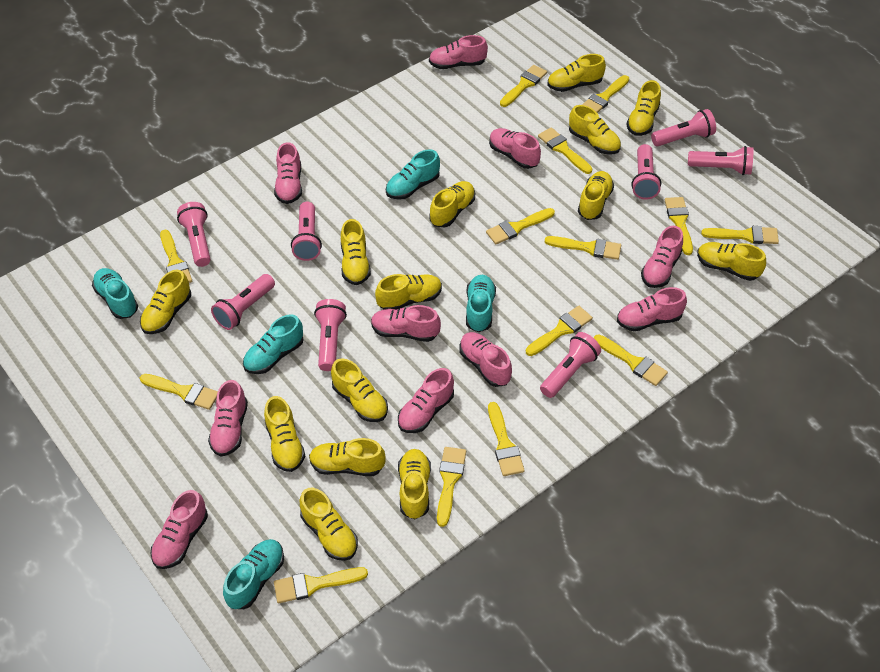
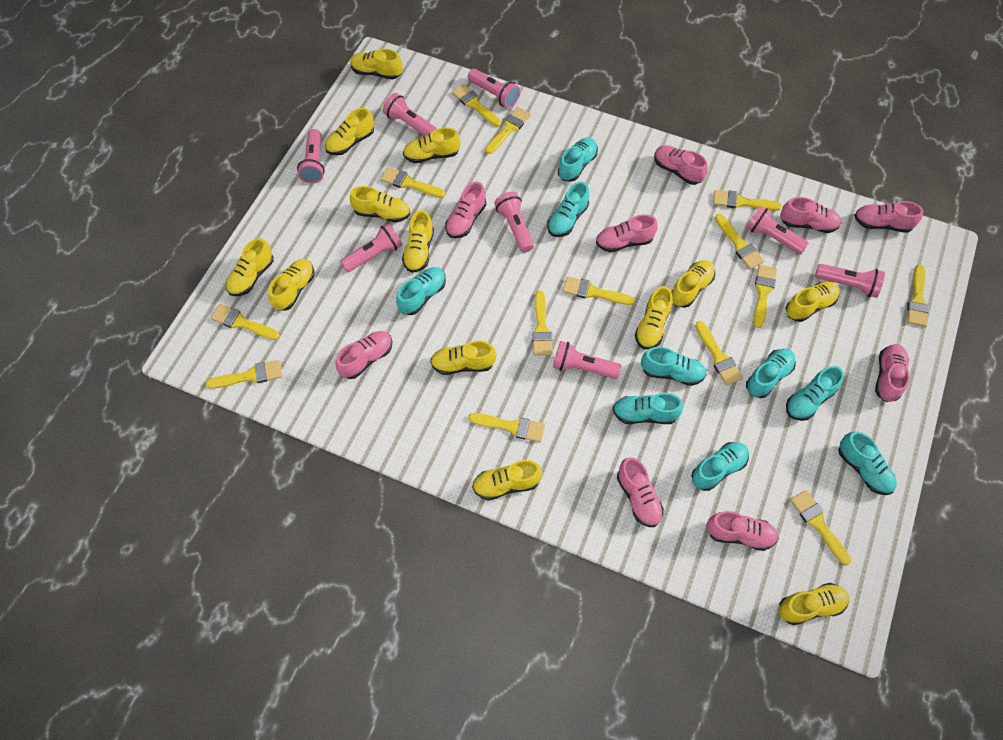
pink shoe: 10 -> 9
turquoise shoe: 5 -> 9
yellow shoe: 14 -> 13

